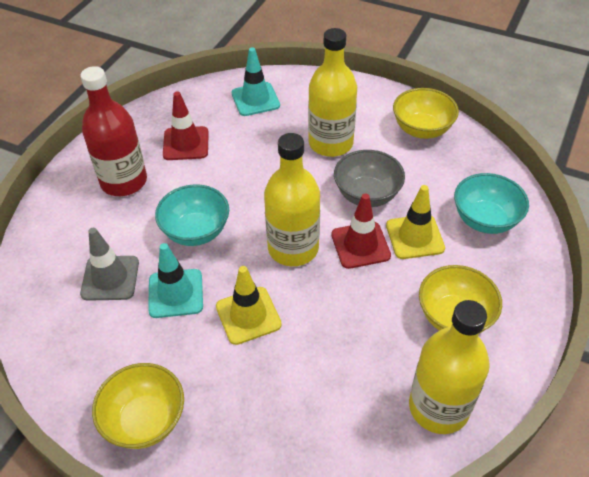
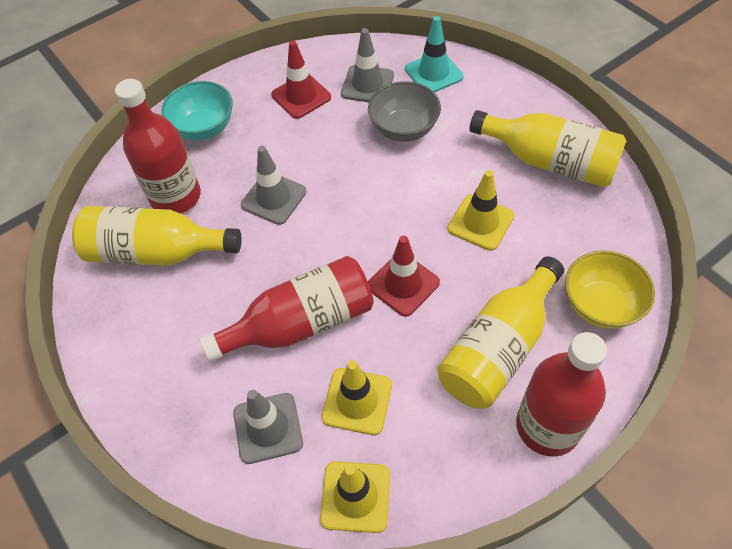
grey traffic cone: 1 -> 3
red bottle: 1 -> 3
turquoise bowl: 2 -> 1
turquoise traffic cone: 2 -> 1
yellow bowl: 3 -> 1
yellow traffic cone: 2 -> 3

